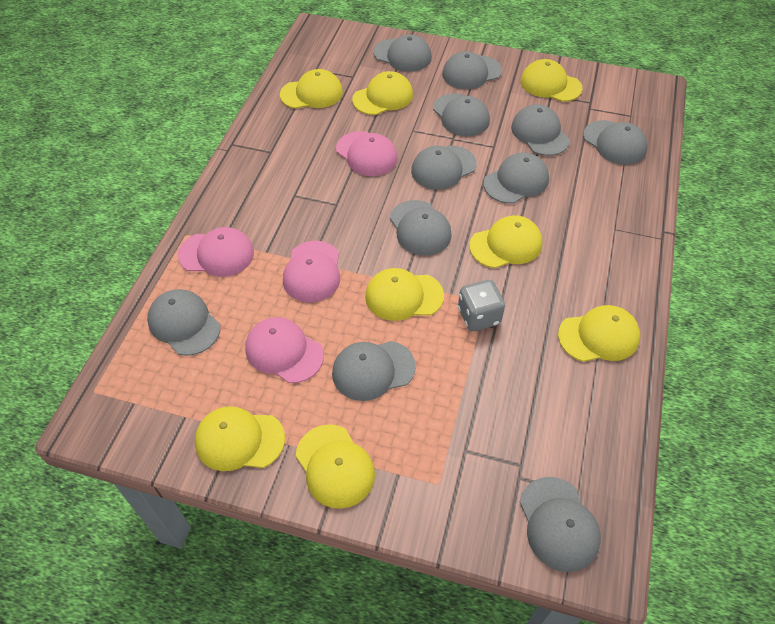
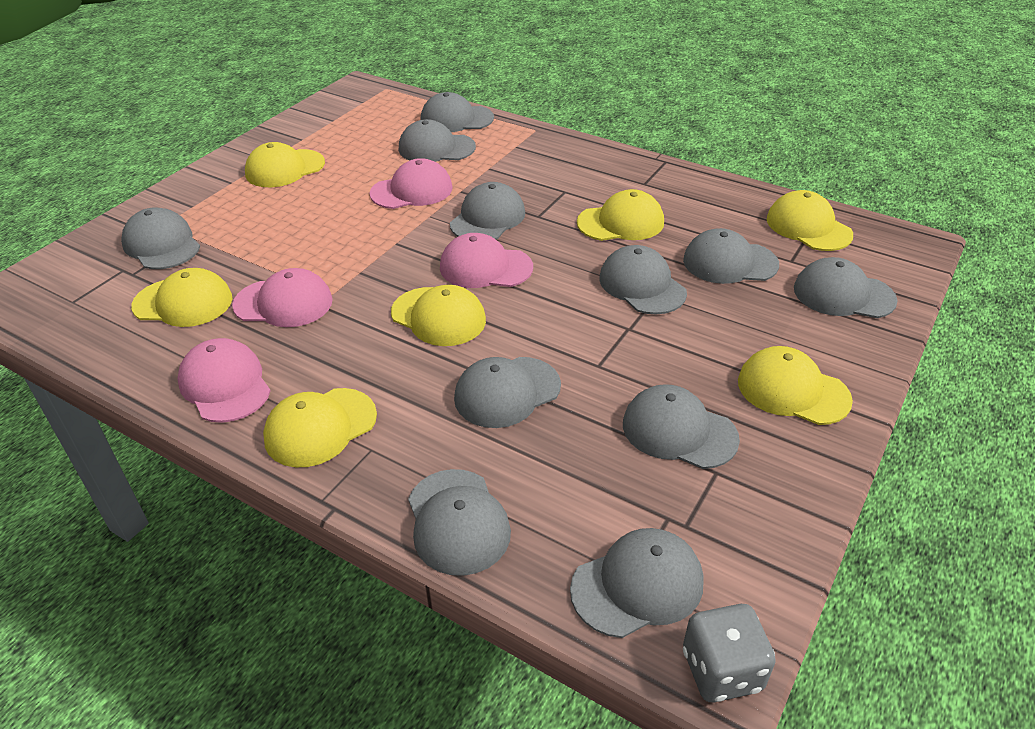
yellow cap: 8 -> 7

